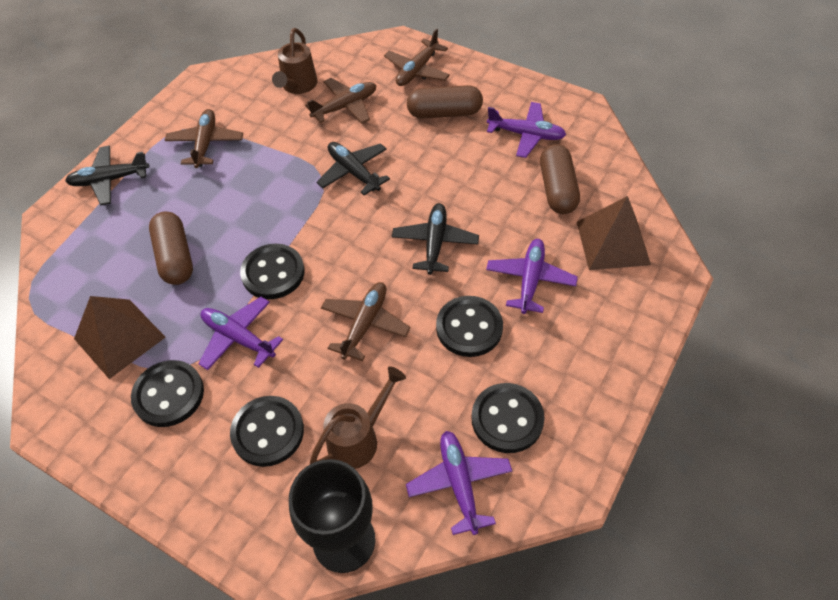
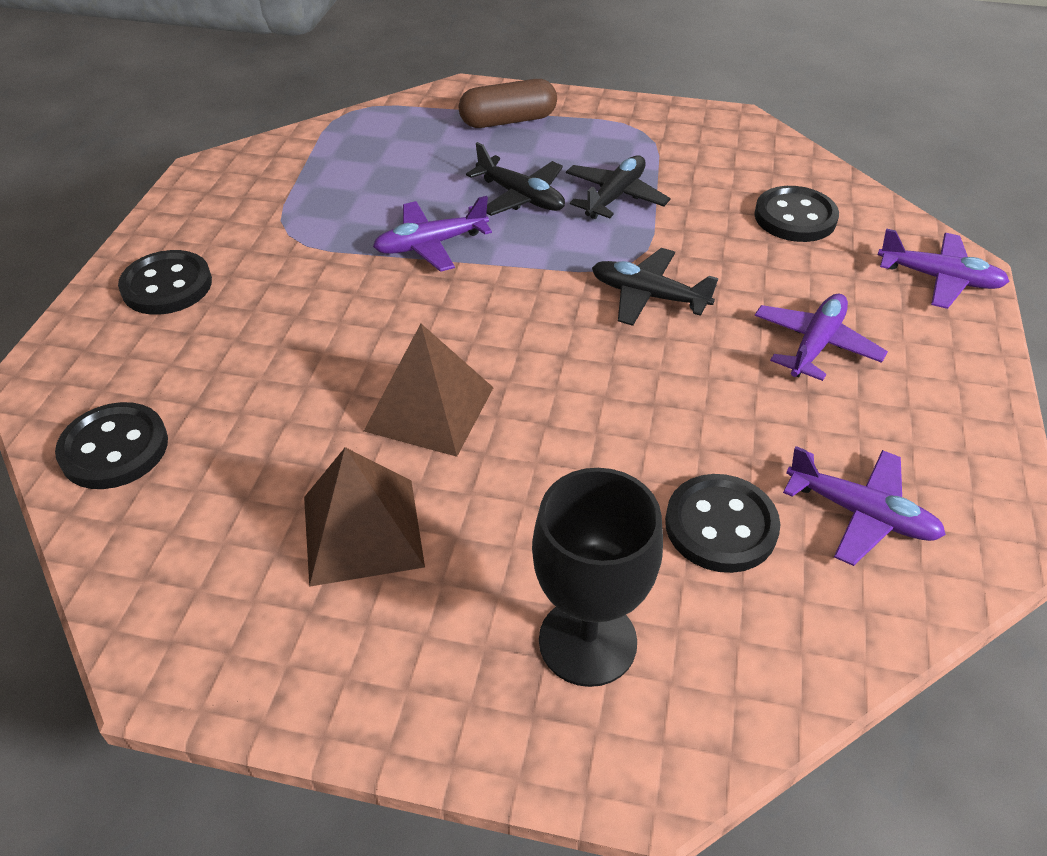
black button: 5 -> 4
brown capsule: 3 -> 1
brown plane: 4 -> 0
brown watering can: 2 -> 0

